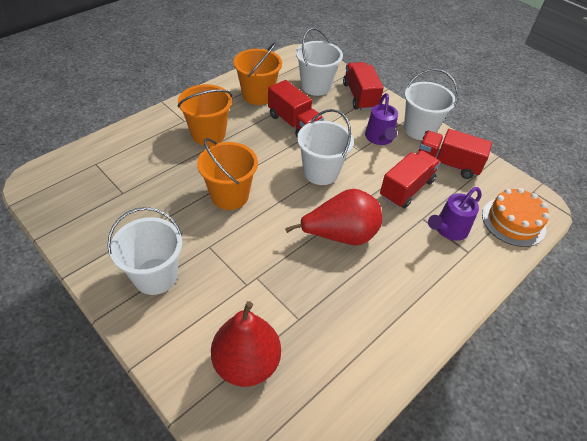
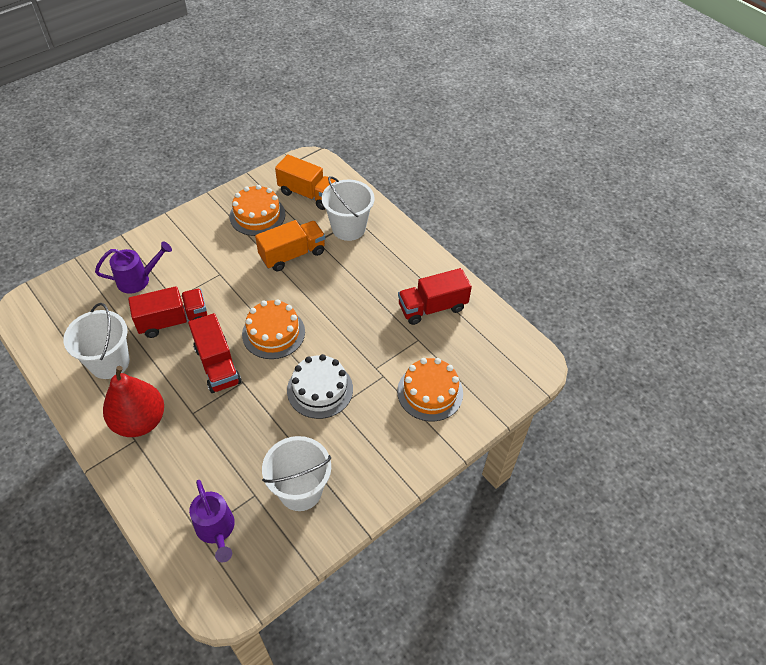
orange bucket: 3 -> 0
orange cake: 1 -> 3
orange truck: 0 -> 2
red pear: 2 -> 1
red truck: 4 -> 3
white bucket: 4 -> 3
white cake: 0 -> 1

